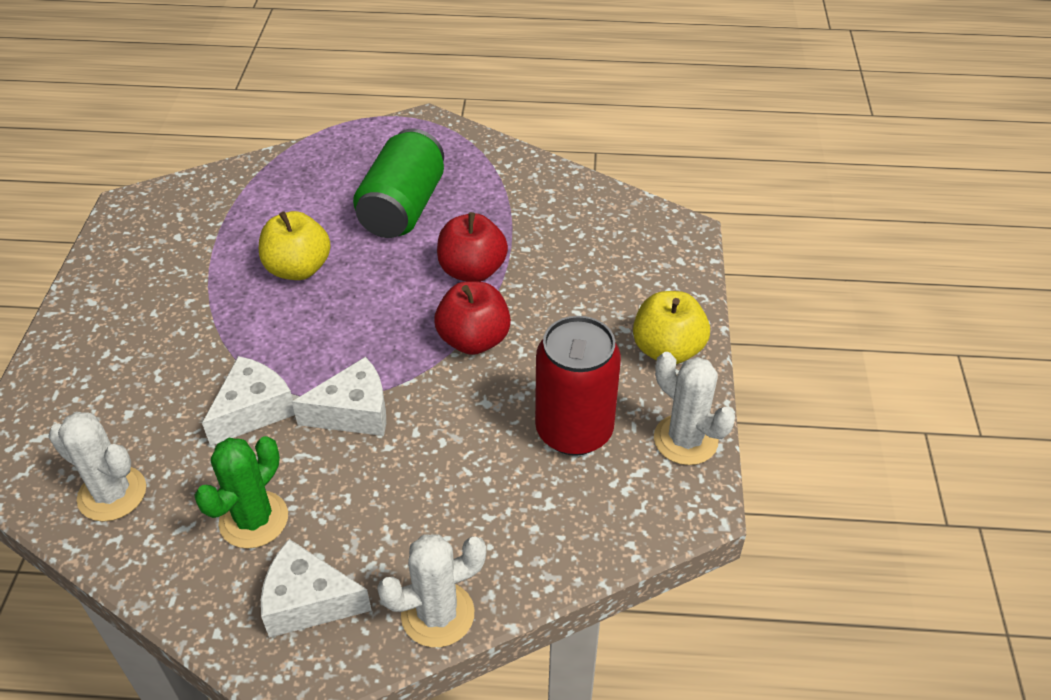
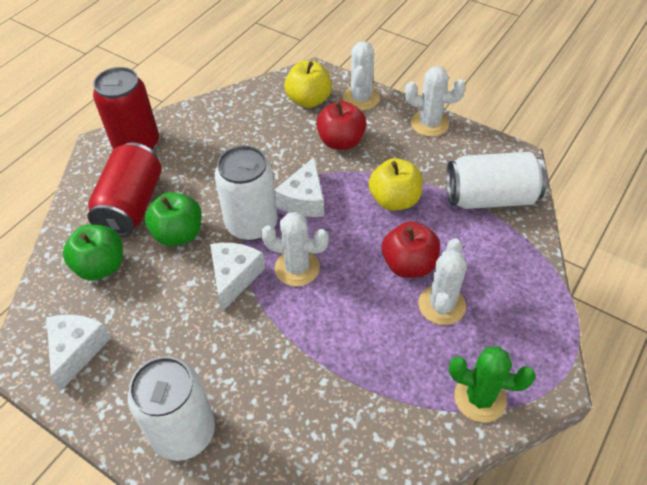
green apple: 0 -> 2
green can: 1 -> 0
red can: 1 -> 2
white cactus: 3 -> 4
white can: 0 -> 3

